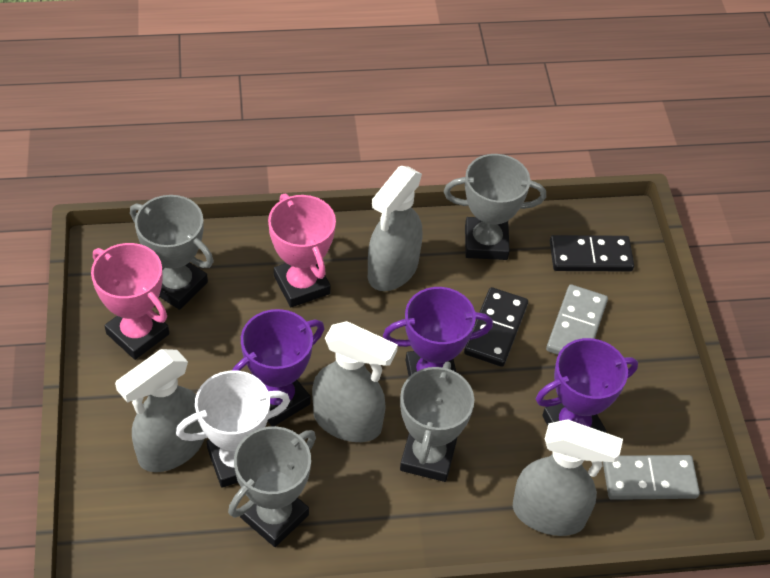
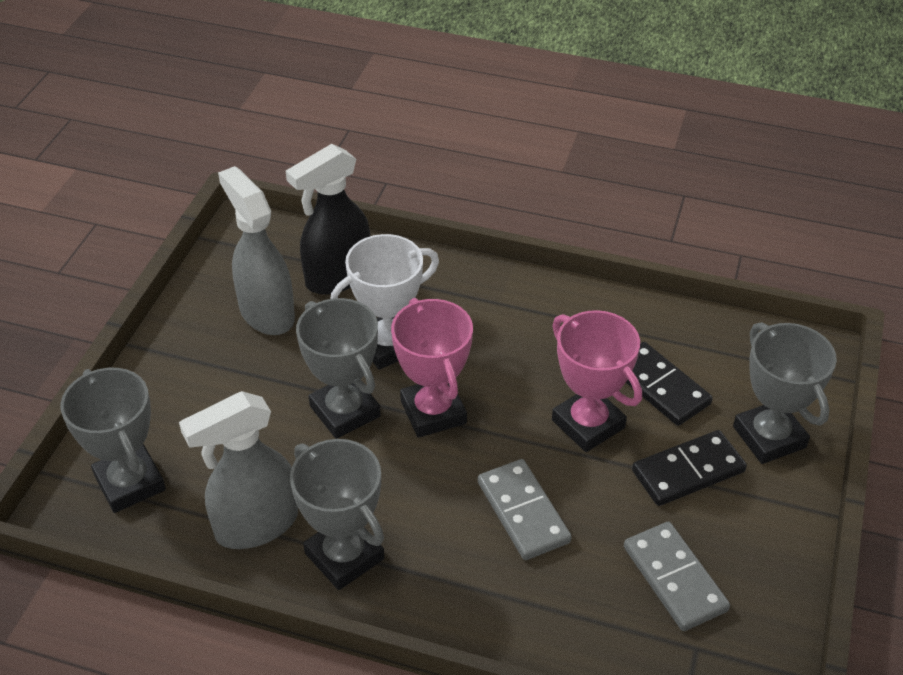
black spray bottle: 0 -> 1
grey spray bottle: 4 -> 2
purple trophy: 3 -> 0

